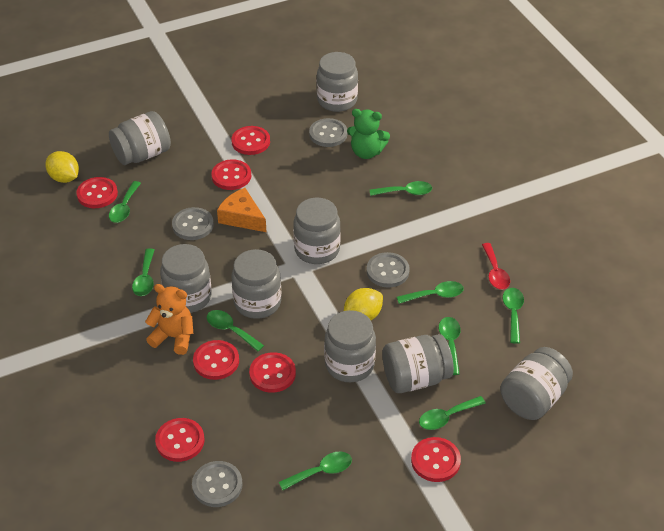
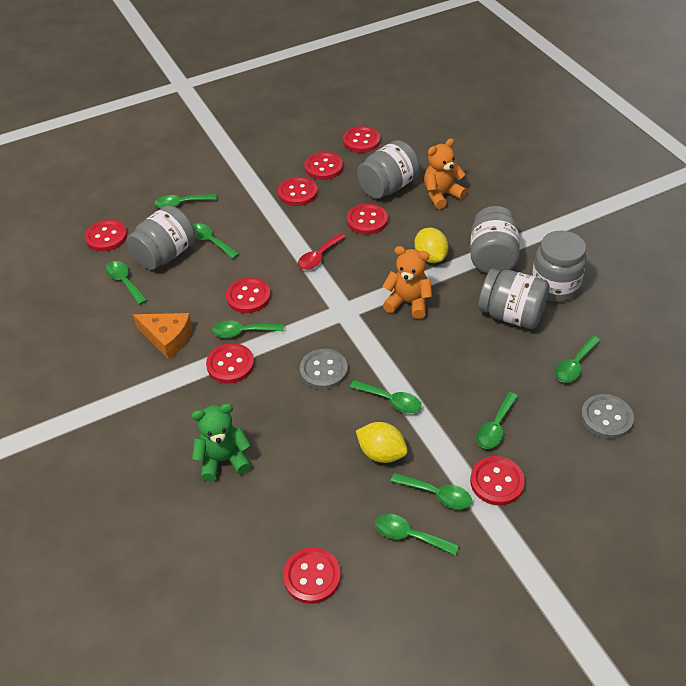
grey button: 4 -> 2
grey jar: 8 -> 5
orange teddy bear: 1 -> 2
red button: 7 -> 9

